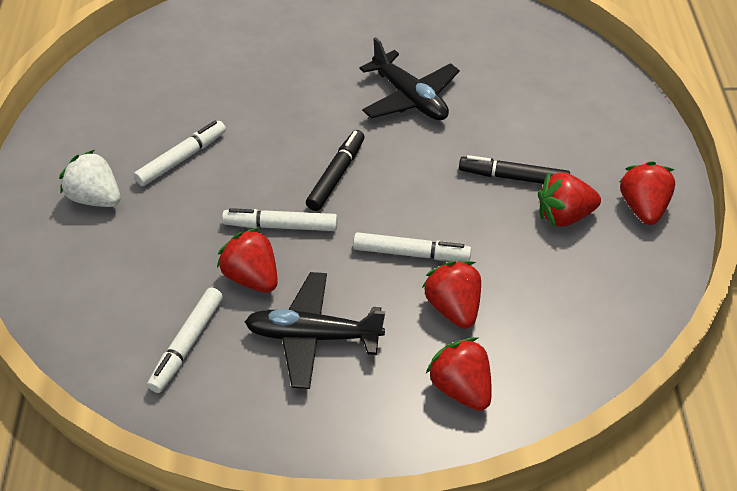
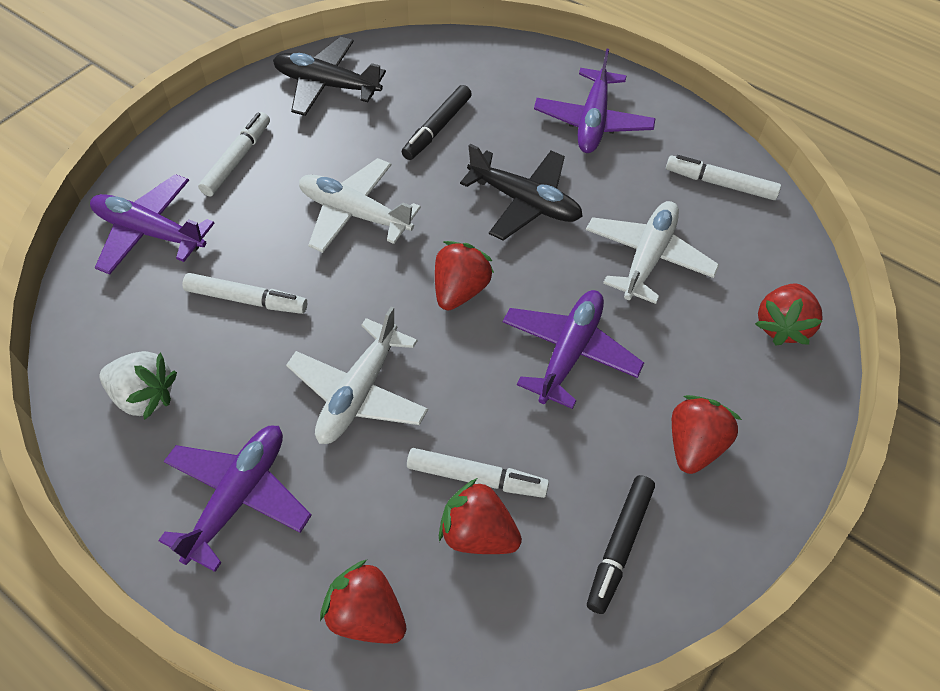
purple plane: 0 -> 4
white plane: 0 -> 3

